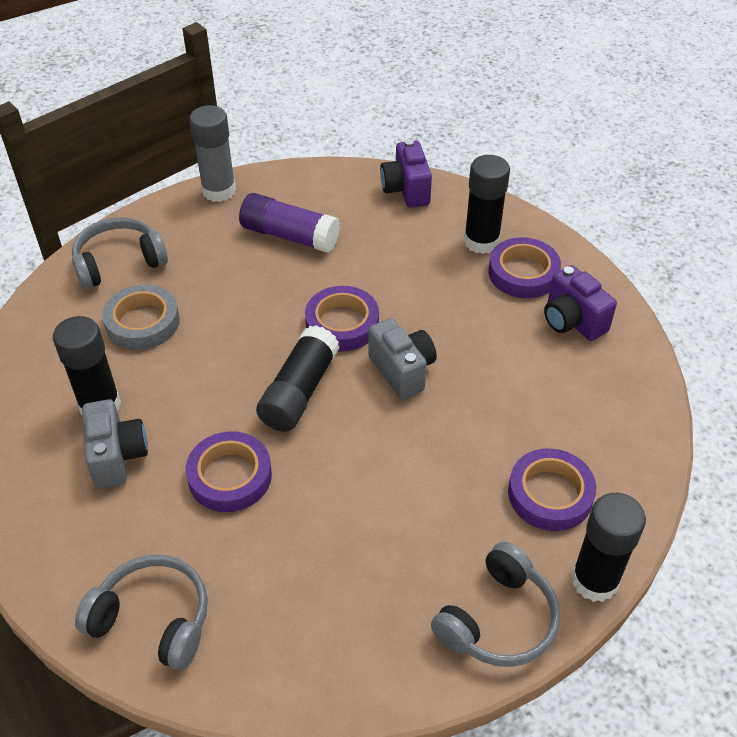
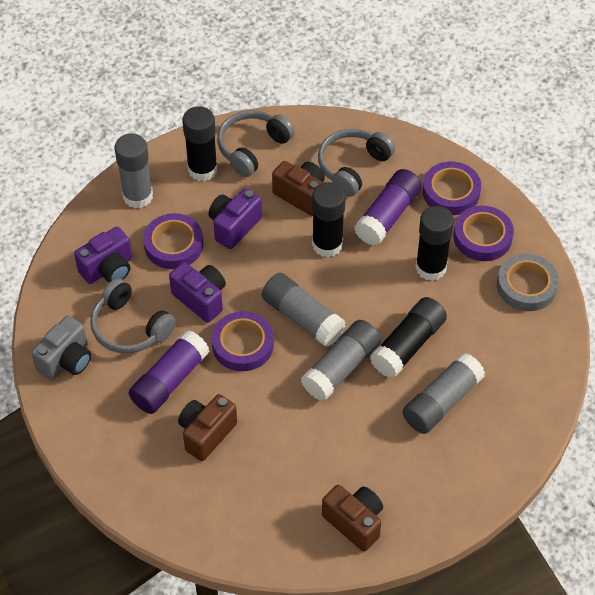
brown camera: 0 -> 3
grey camera: 2 -> 1
grey glue stick: 1 -> 4
purple camera: 2 -> 3
purple glue stick: 1 -> 2

